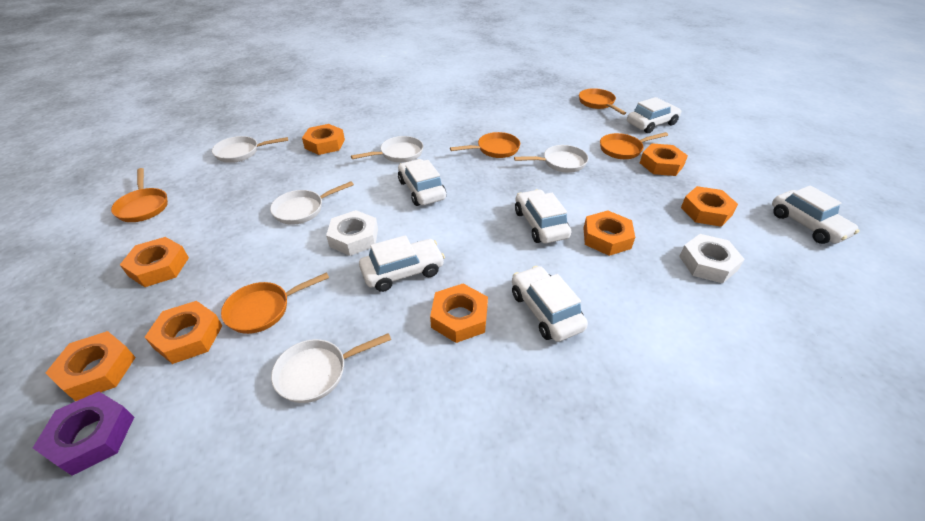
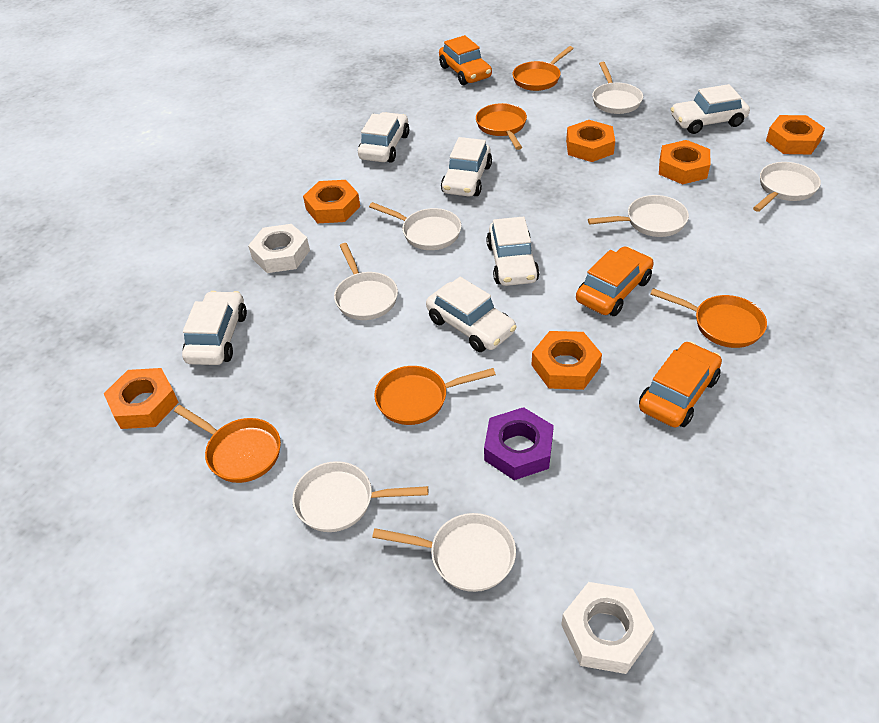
orange car: 0 -> 3
orange nut: 8 -> 6
white pan: 5 -> 7

